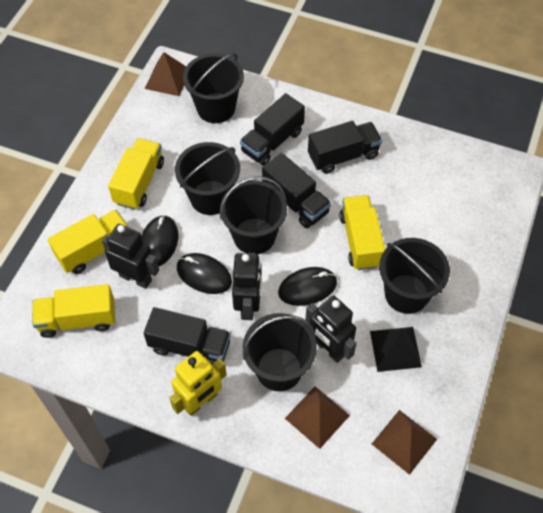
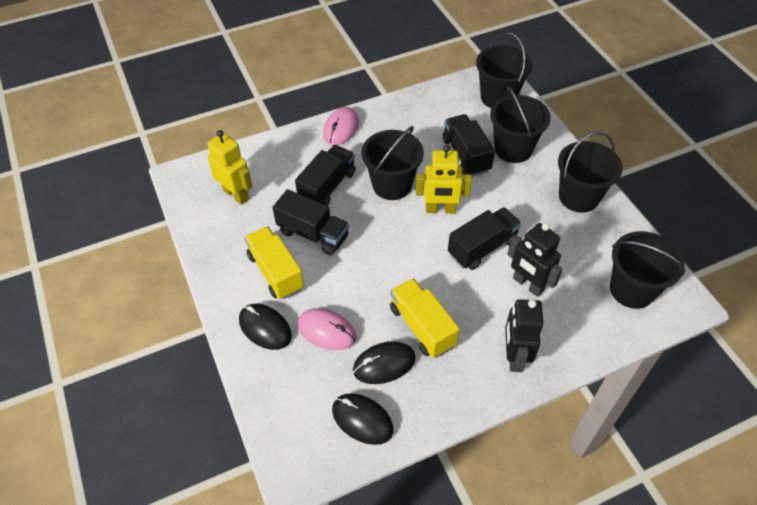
black pyramid: 1 -> 0
black robot: 3 -> 2
brown pyramid: 3 -> 0
pink mouse: 0 -> 2
yellow robot: 1 -> 2
yellow truck: 4 -> 2

